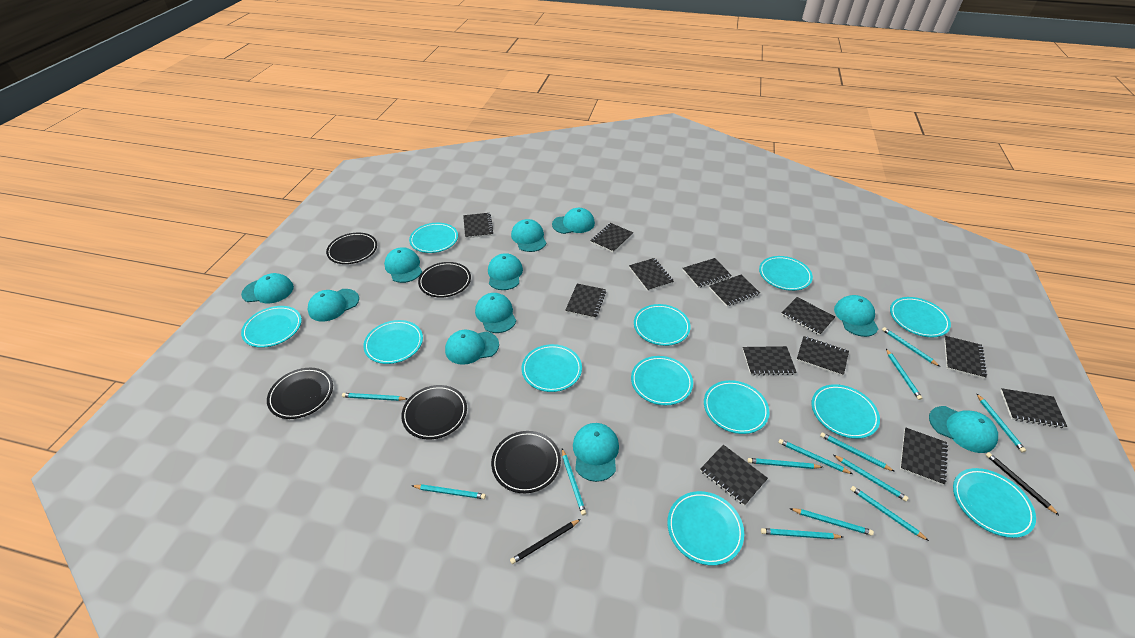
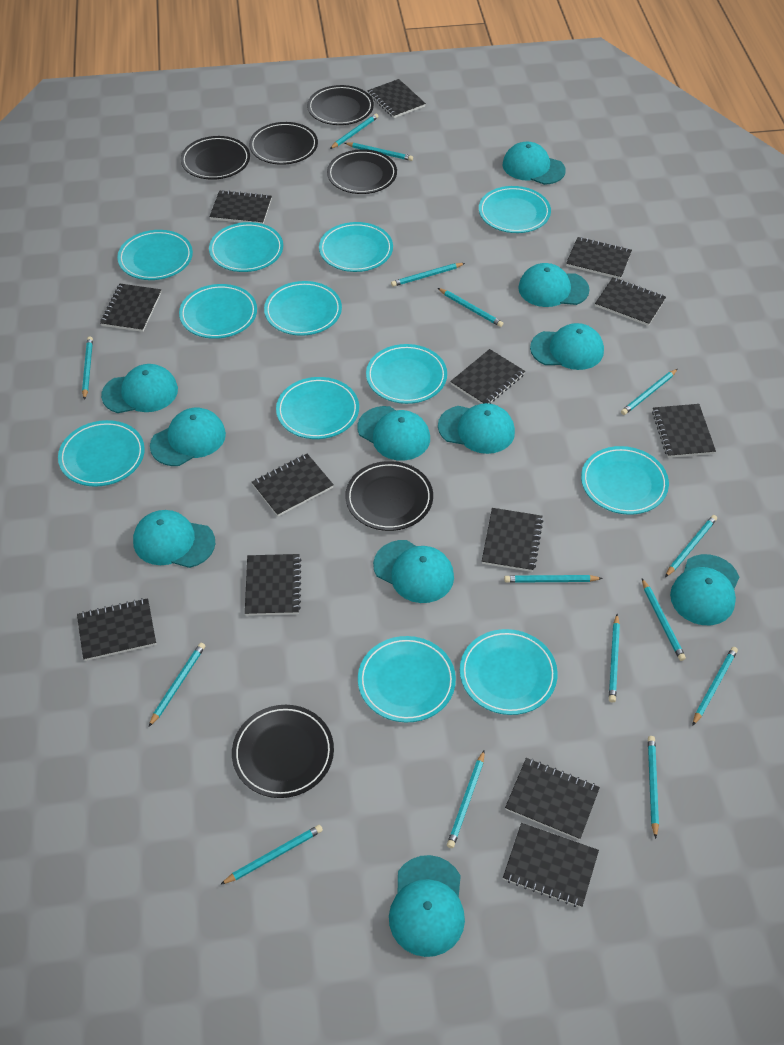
black pencil: 2 -> 0
black plate: 5 -> 6
turquoise pencil: 13 -> 15

